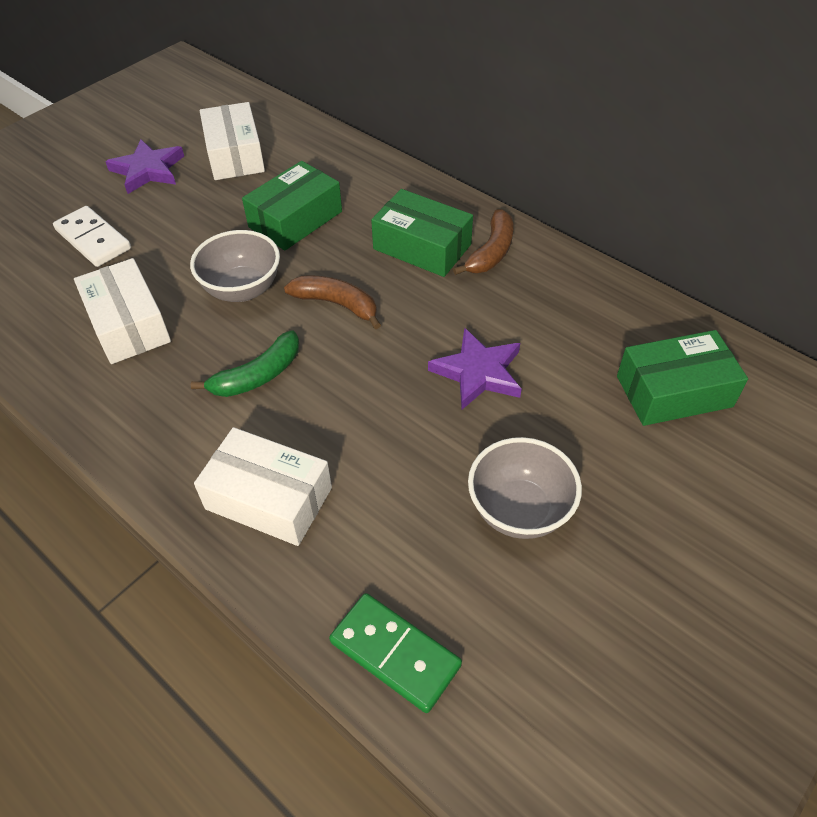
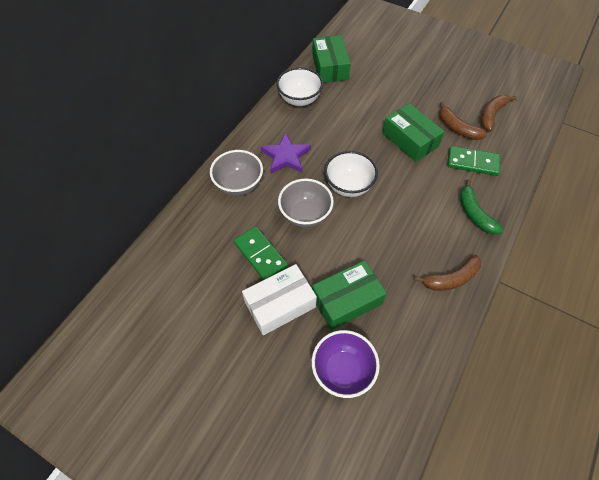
brown banana: 2 -> 3
green domino: 1 -> 2
purple bowl: 0 -> 1
purple star: 2 -> 1
white bowl: 0 -> 2
white box: 3 -> 1
white domino: 1 -> 0

